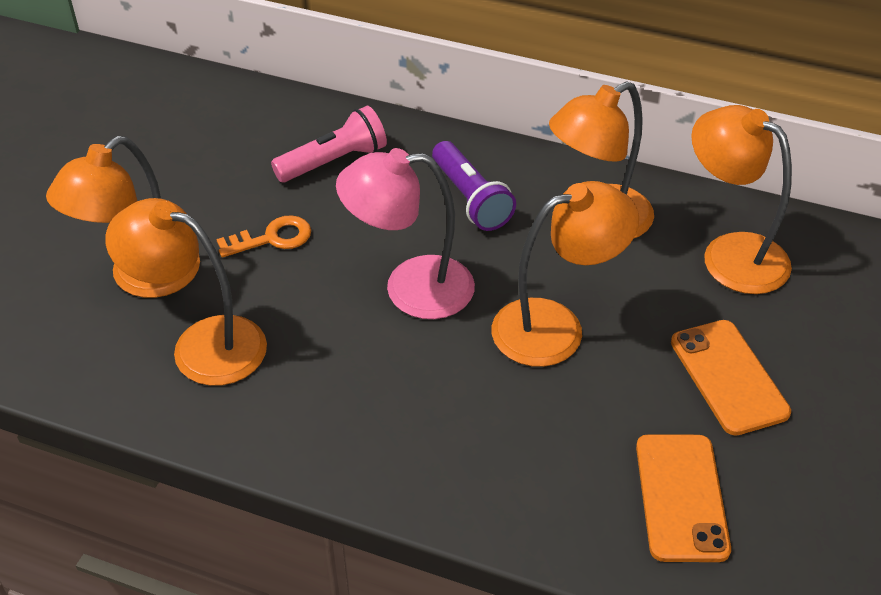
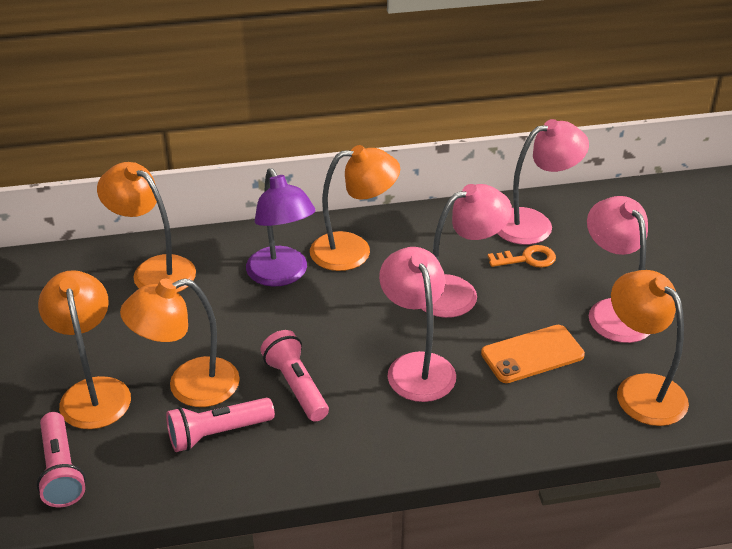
orange phone: 2 -> 1
pink flashlight: 1 -> 3
pink lamp: 1 -> 4
purple flashlight: 1 -> 0
purple lamp: 0 -> 1

